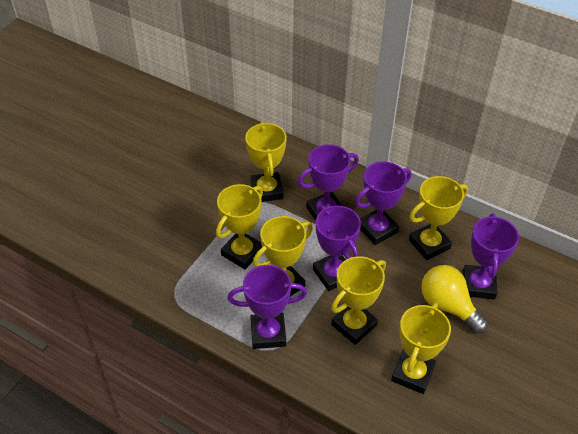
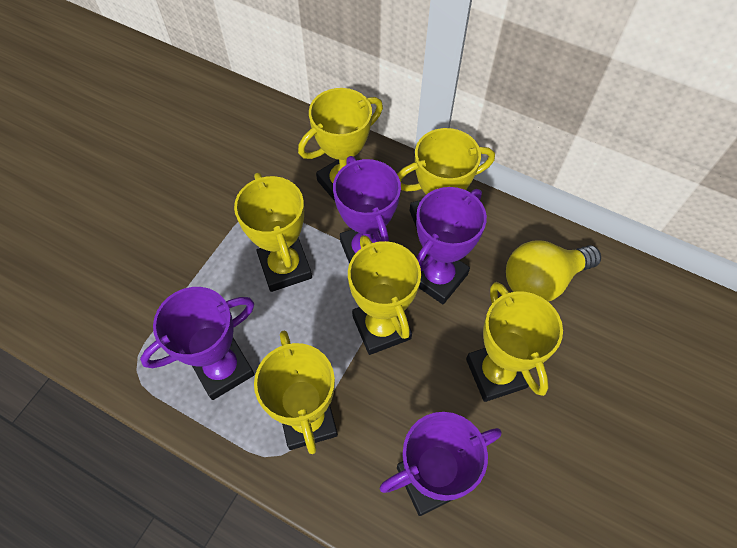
purple trophy: 5 -> 4

